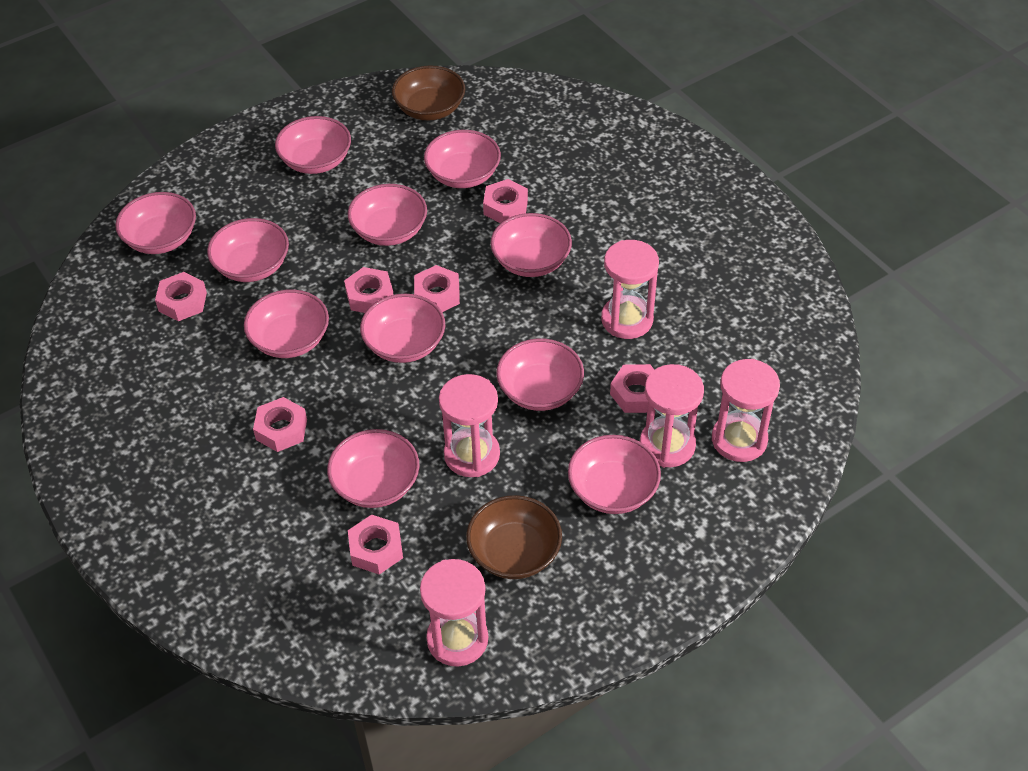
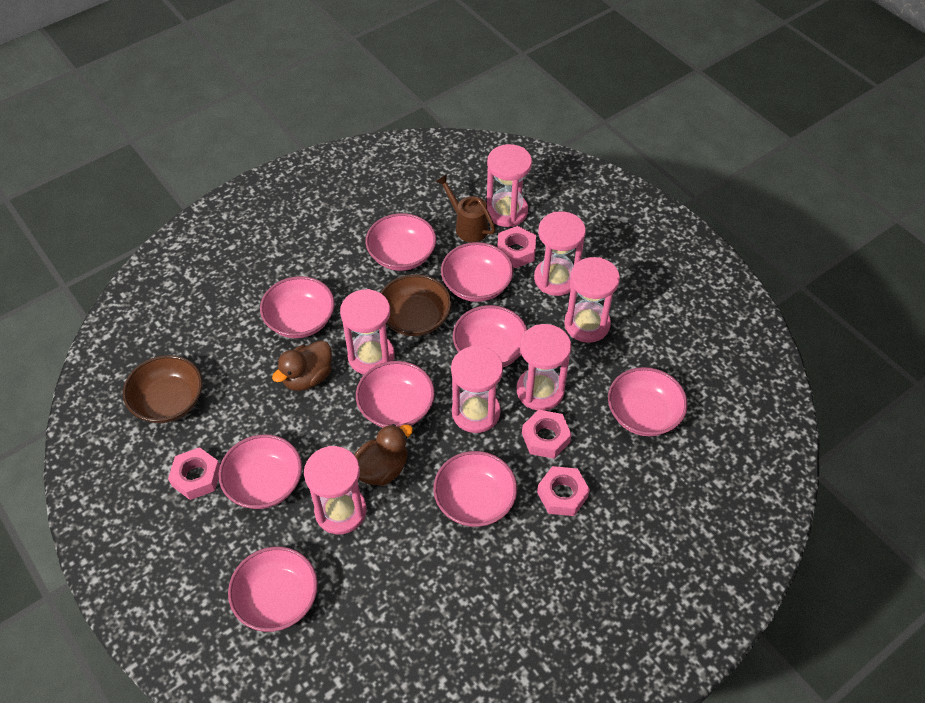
brown duck: 0 -> 2
brown watering can: 0 -> 1
pink bowl: 11 -> 9
pink hourglass: 5 -> 7
pink nut: 7 -> 4

